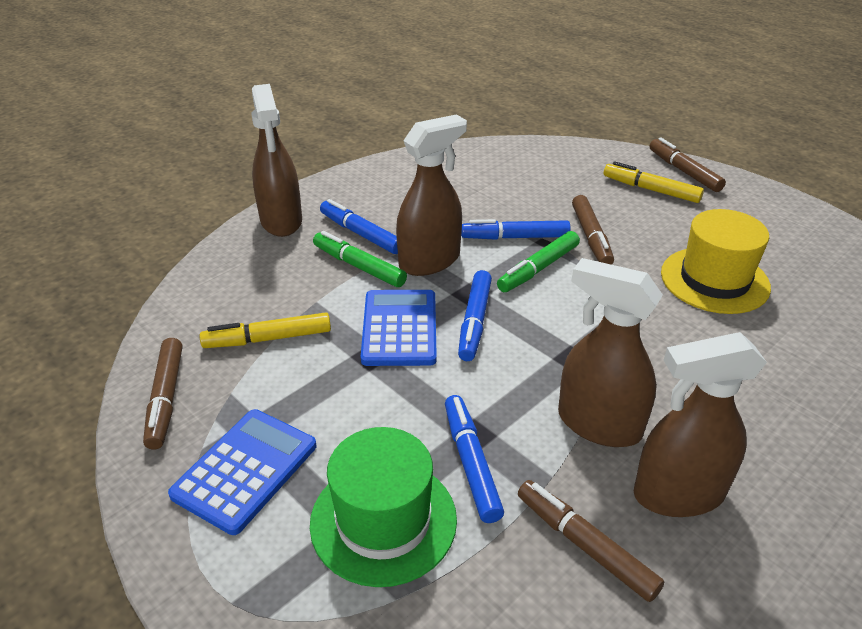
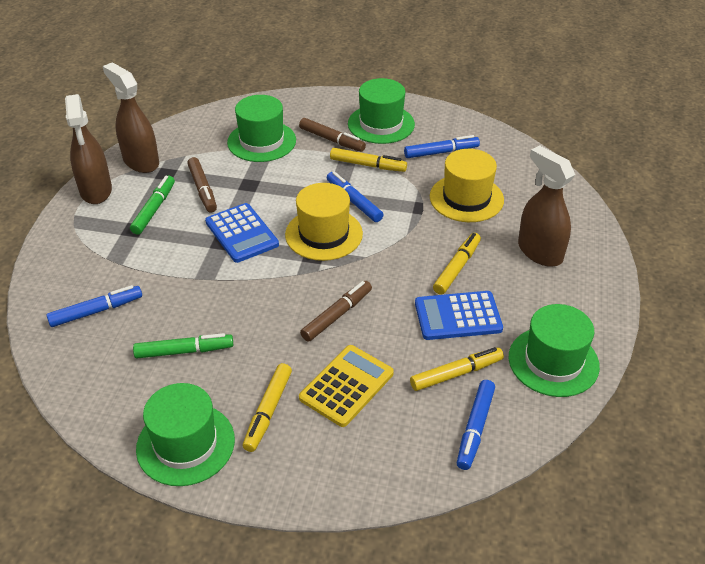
brown marker: 4 -> 3
brown spray bottle: 4 -> 3
green hat: 1 -> 4
yellow calculator: 0 -> 1
yellow hat: 1 -> 2
yellow marker: 2 -> 4

